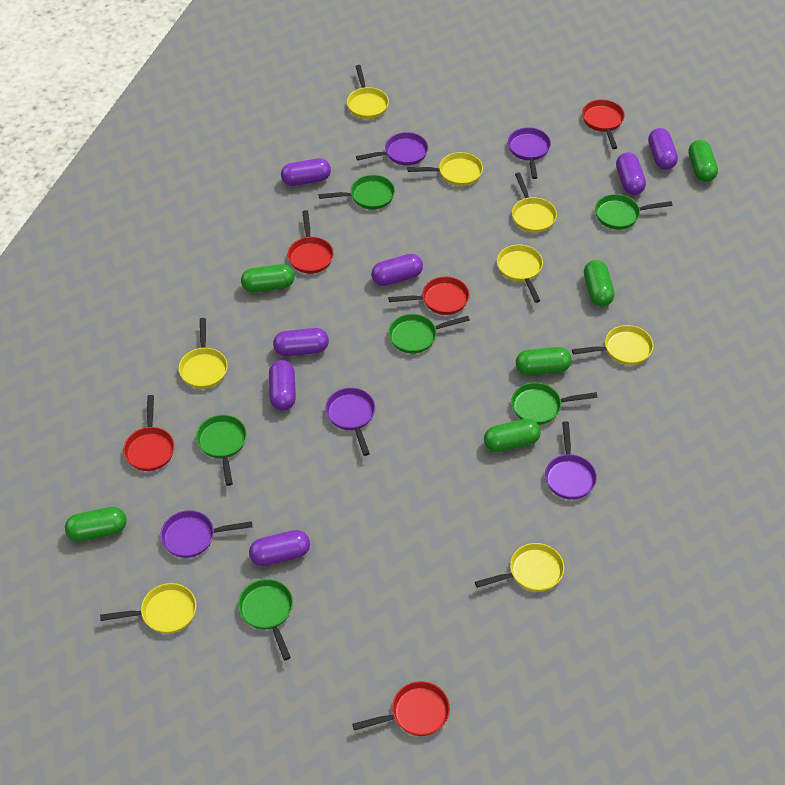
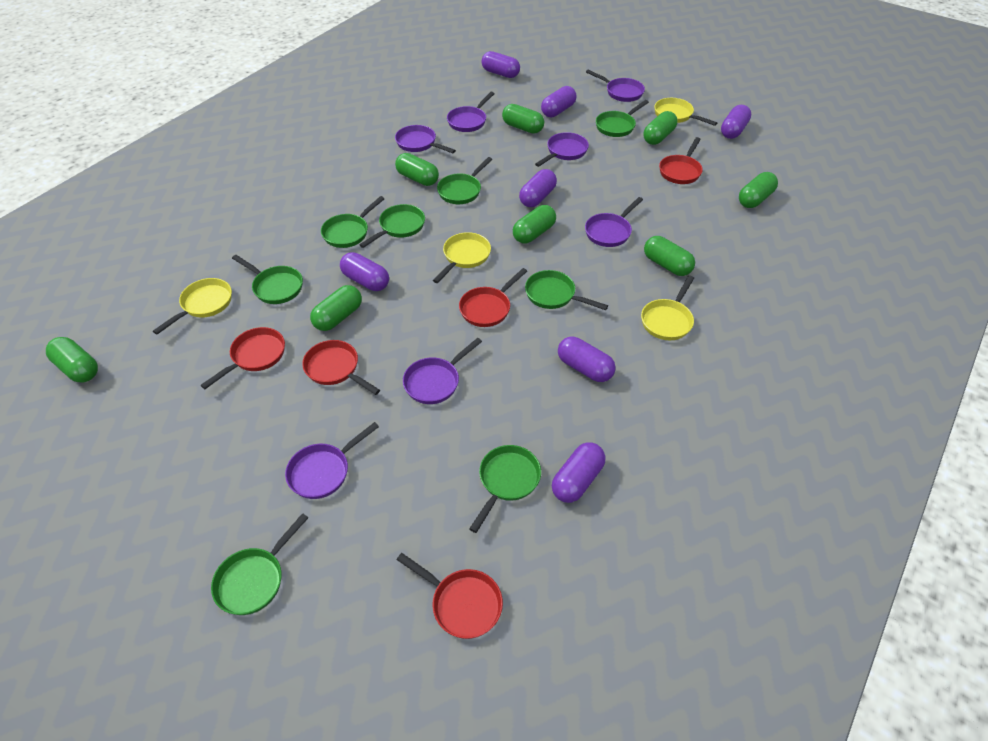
green capsule: 6 -> 8
green pan: 6 -> 8
purple pan: 5 -> 7
yellow pan: 8 -> 4

